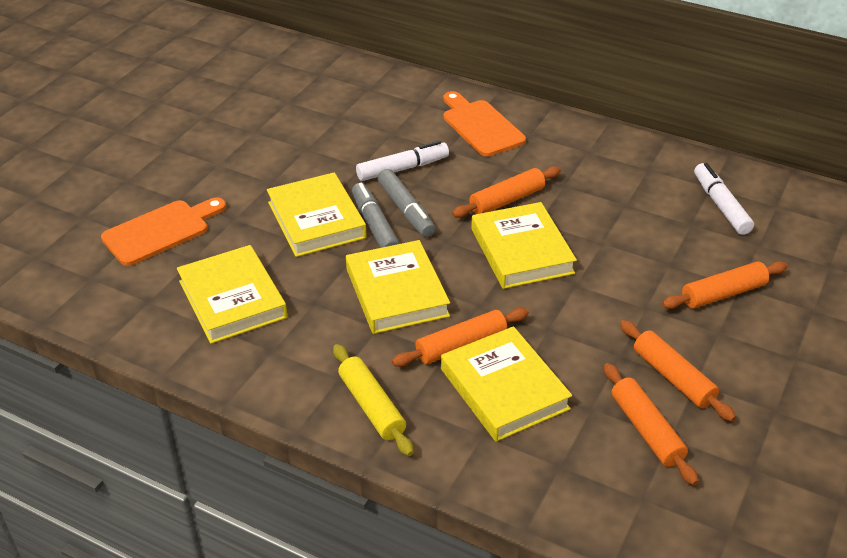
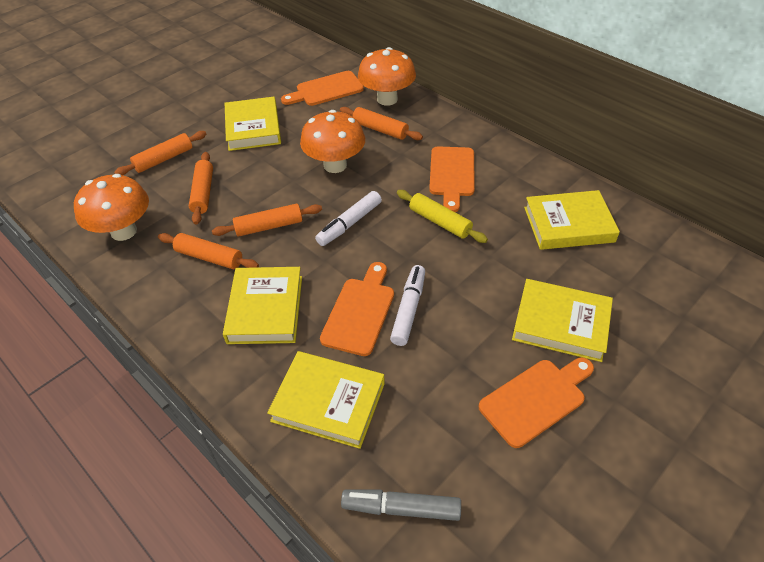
grey marker: 2 -> 1
orange cutting board: 2 -> 4
orange mushroom: 0 -> 3

